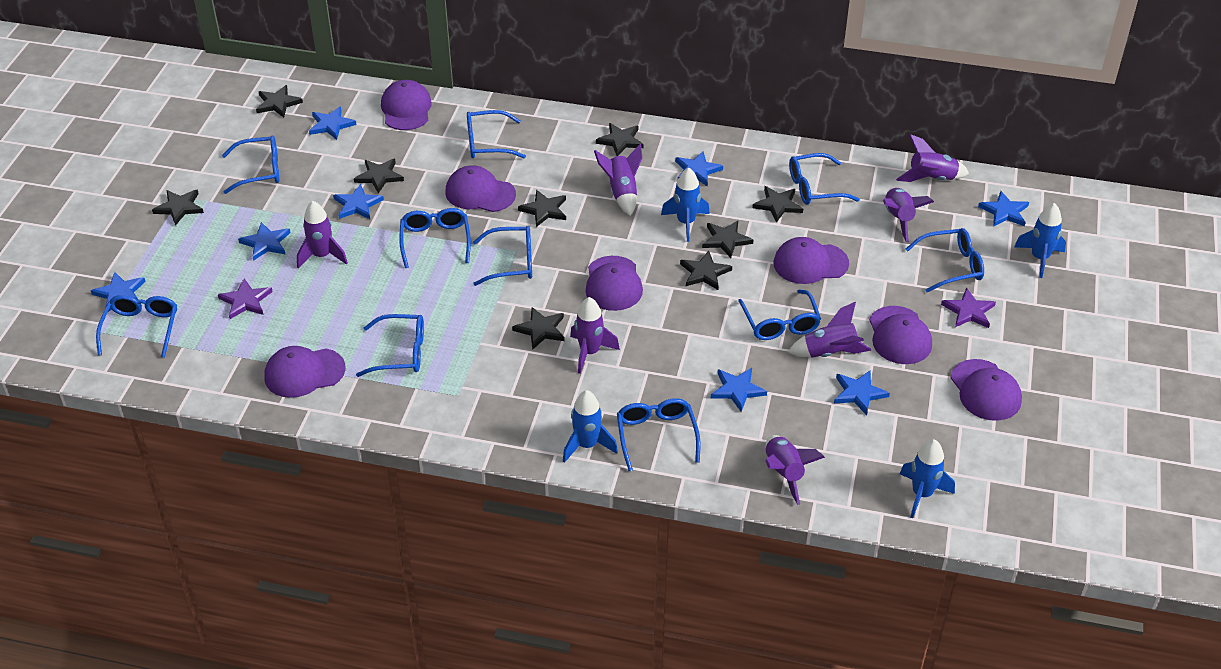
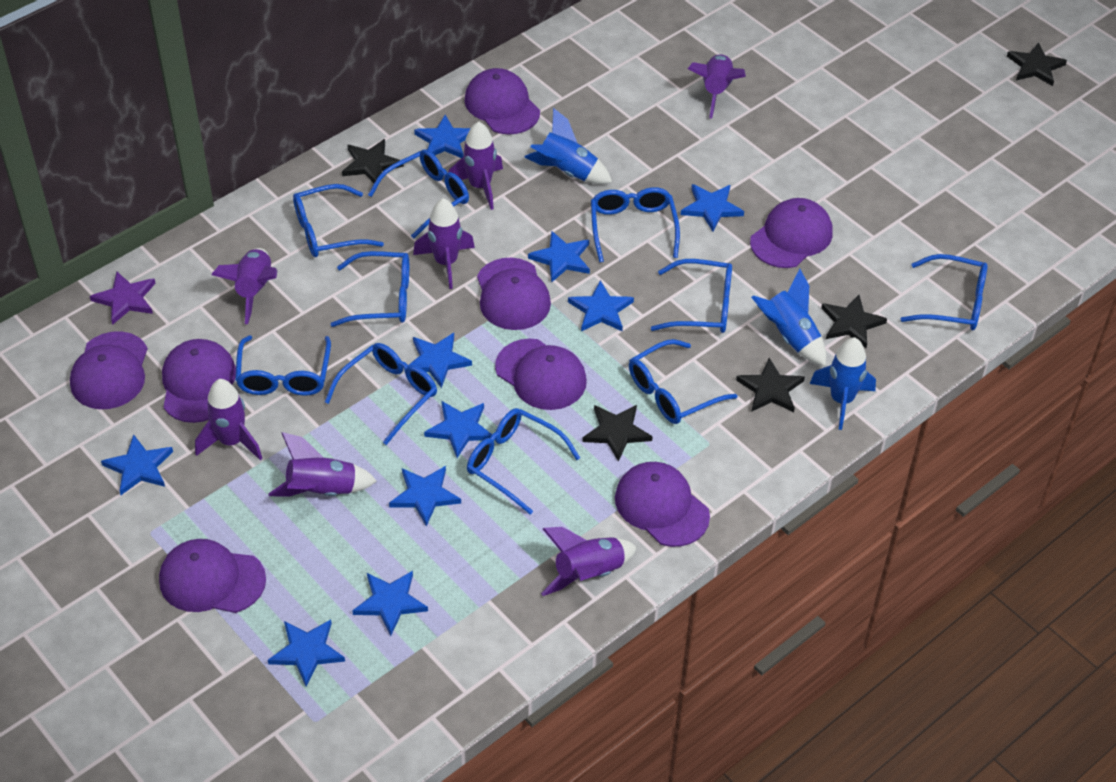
black star: 9 -> 5
blue rocket: 4 -> 3
blue star: 8 -> 10
purple cap: 7 -> 8
purple star: 2 -> 1

